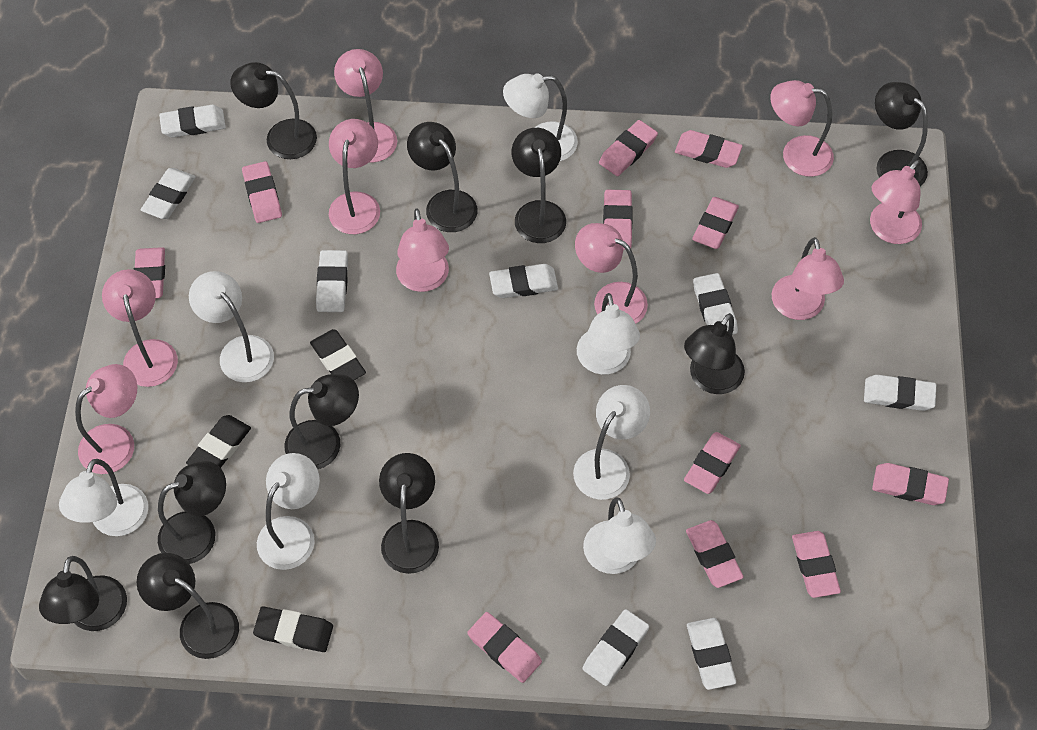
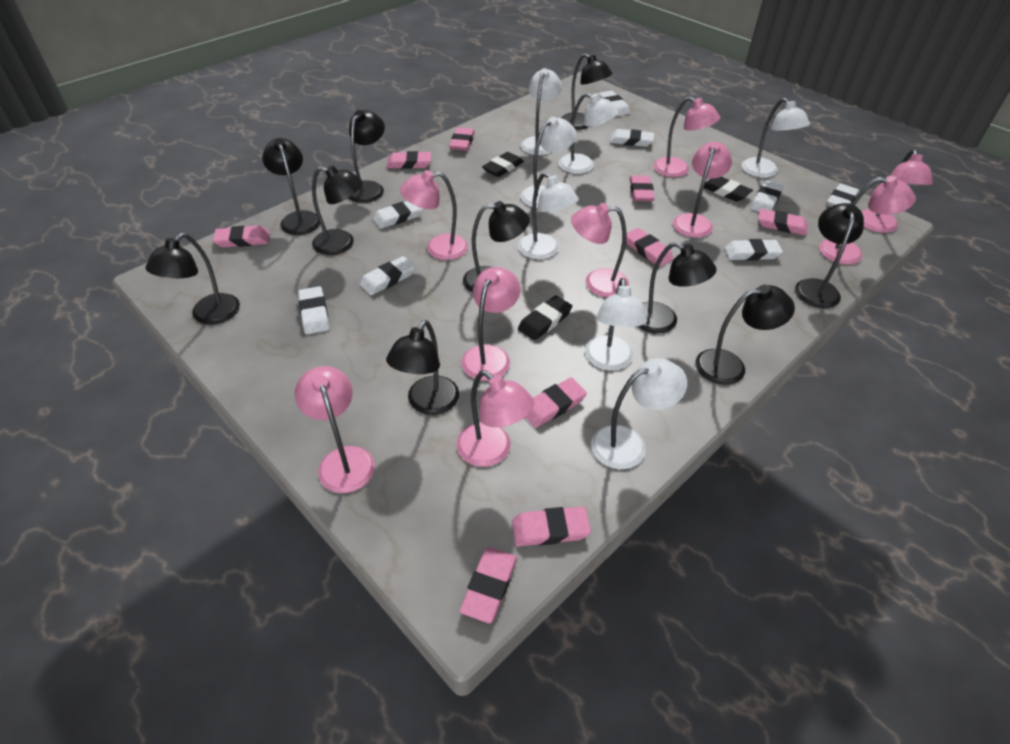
pink eraser: 11 -> 9

